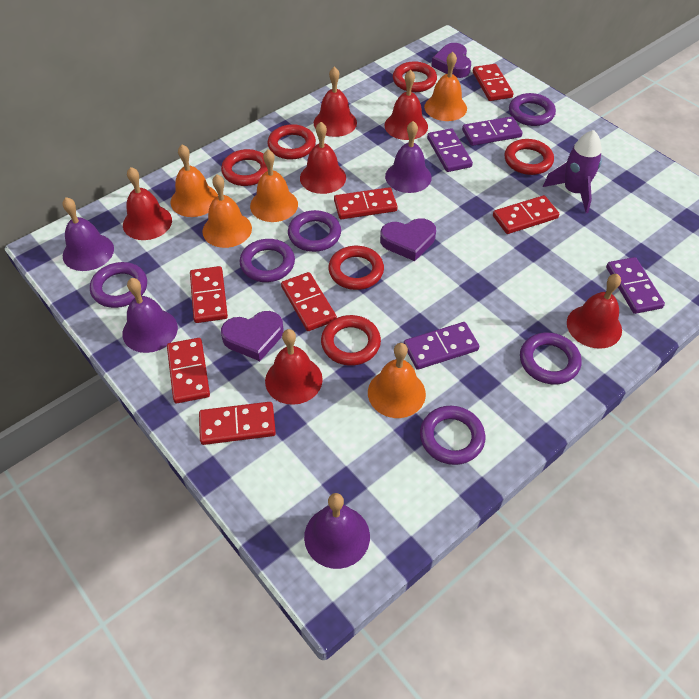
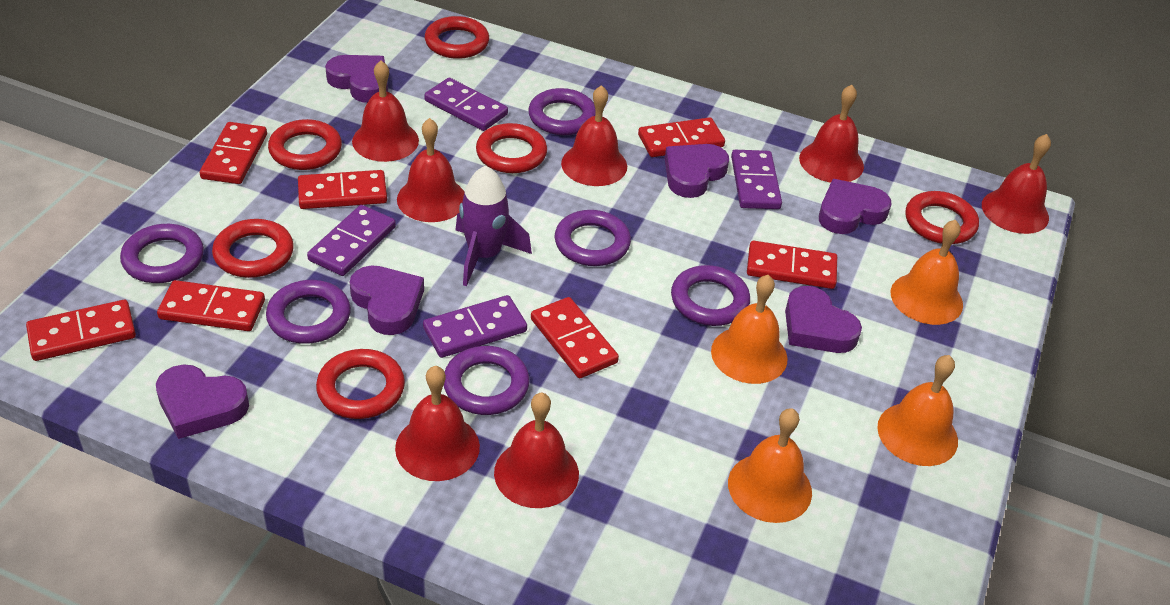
orange bell: 5 -> 4
purple bell: 4 -> 0
purple heart: 3 -> 6
red bell: 6 -> 7

